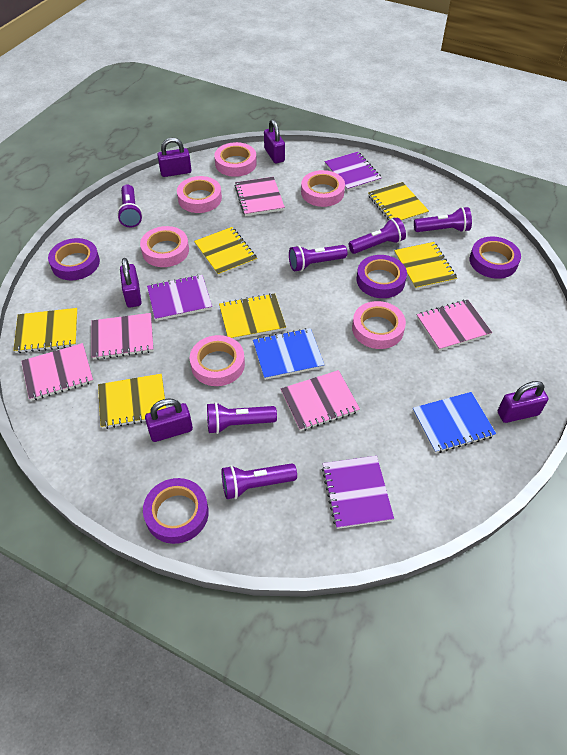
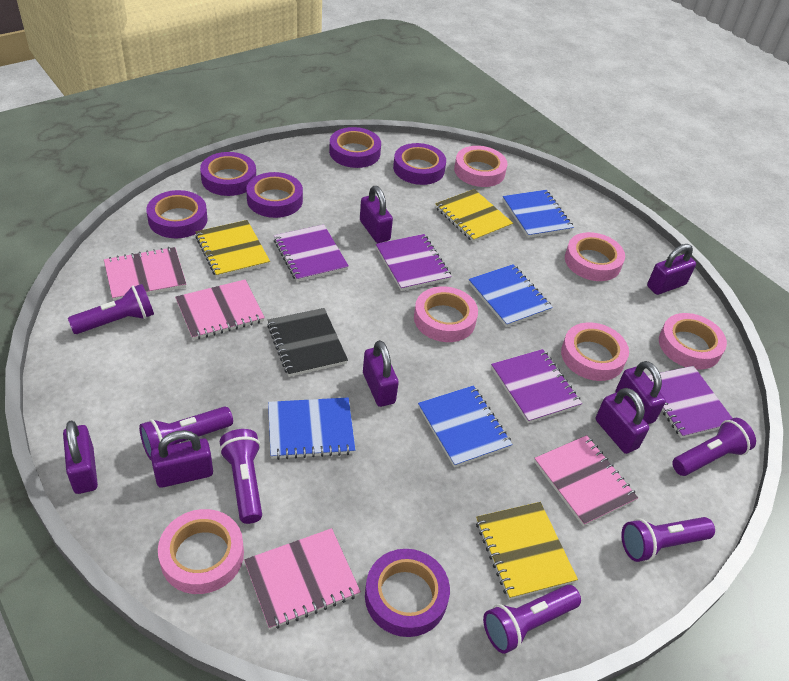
black notebook: 0 -> 1
blue notebook: 2 -> 4
pink notebook: 5 -> 4
purple notebook: 3 -> 4
purple padlock: 5 -> 7
purple tape: 4 -> 6
yellow notebook: 6 -> 3

